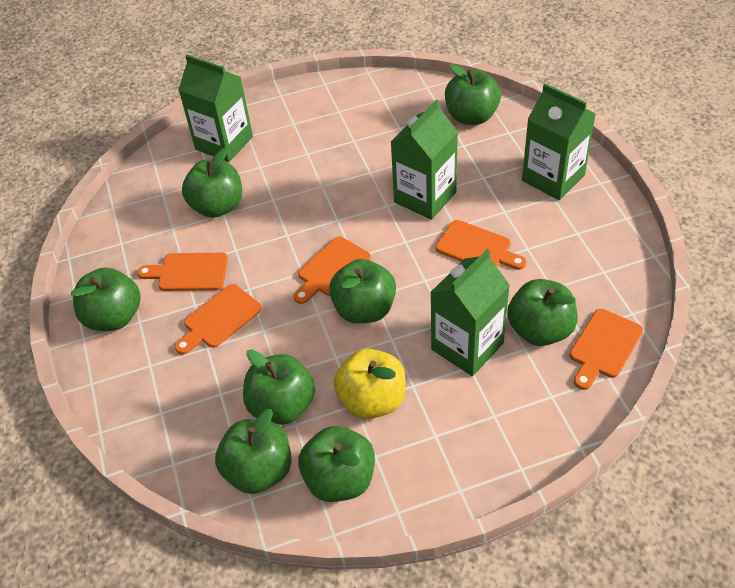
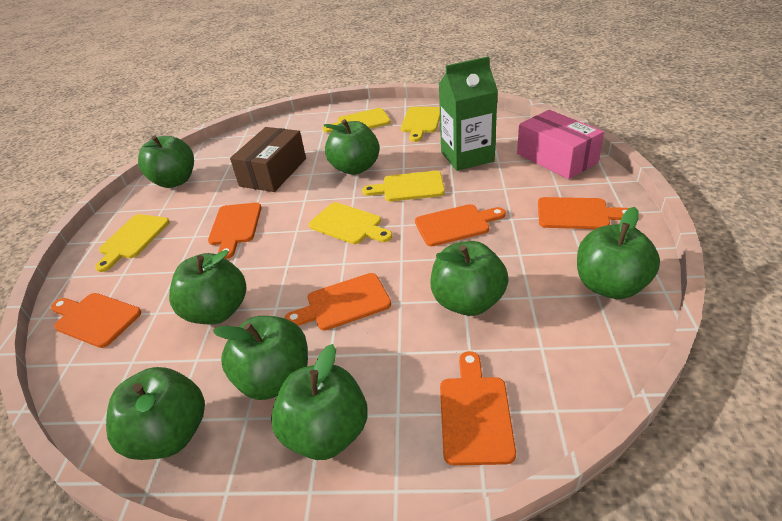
brown box: 0 -> 1
green carton: 4 -> 1
orange cutting board: 5 -> 6
pink box: 0 -> 1
yellow apple: 1 -> 0
yellow cutting board: 0 -> 5

